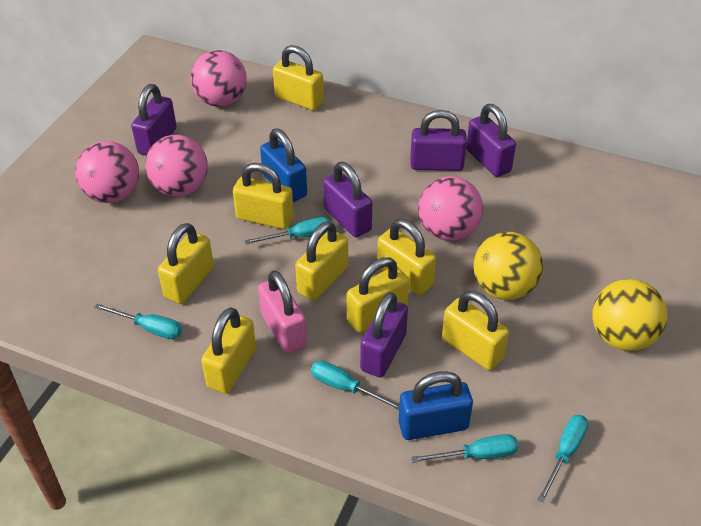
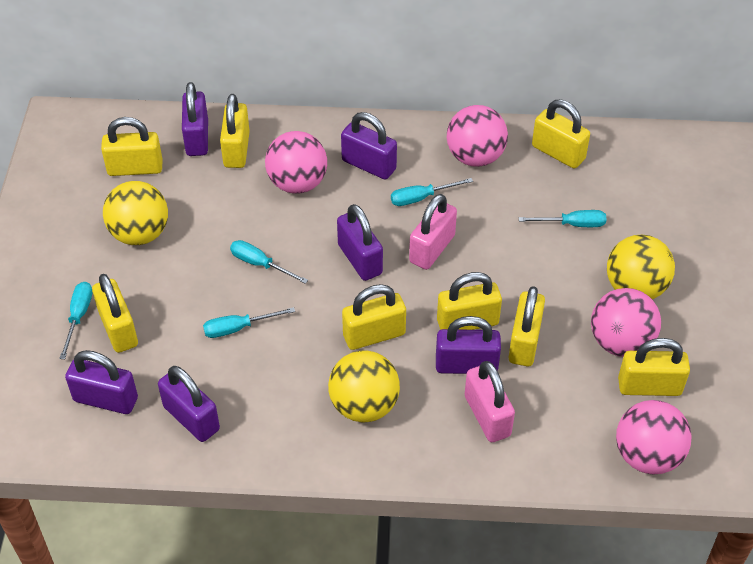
blue padlock: 2 -> 0
pink padlock: 1 -> 2
purple padlock: 5 -> 6
yellow ball: 2 -> 3

